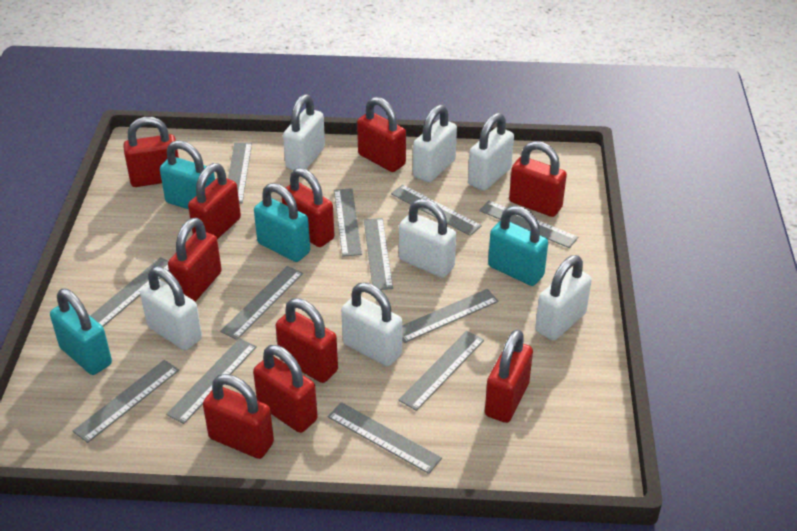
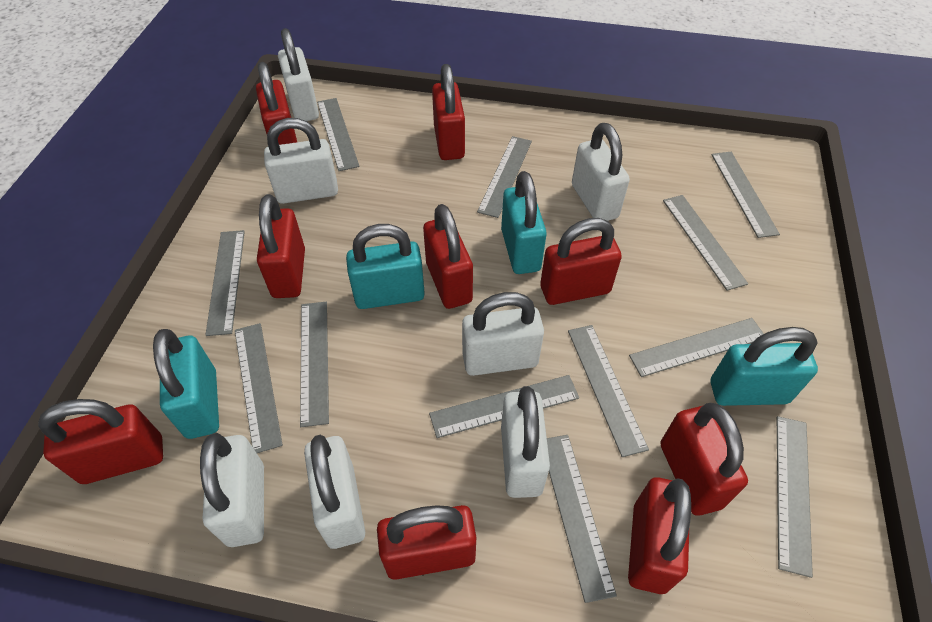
red padlock: 10 -> 9

